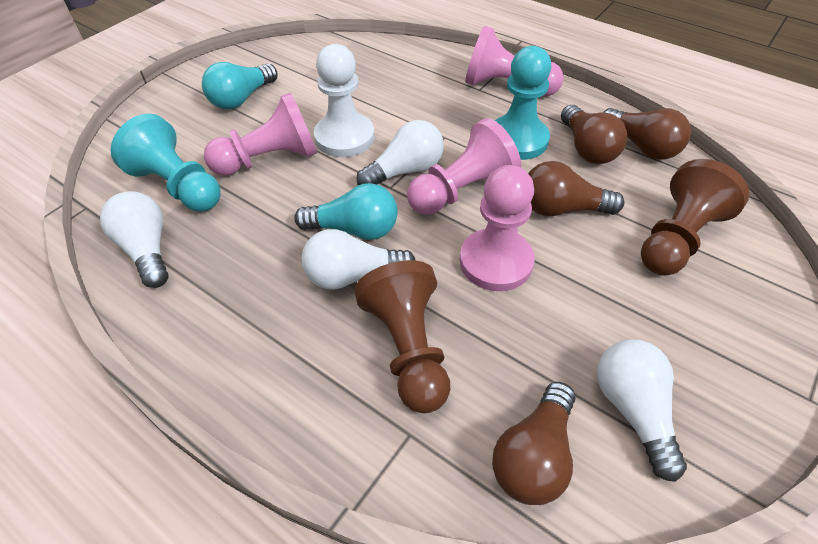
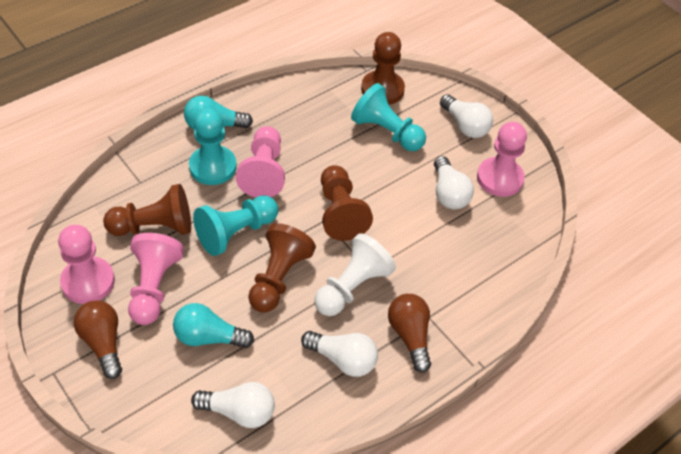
brown light bulb: 4 -> 2
brown pawn: 2 -> 4
turquoise pawn: 2 -> 3

